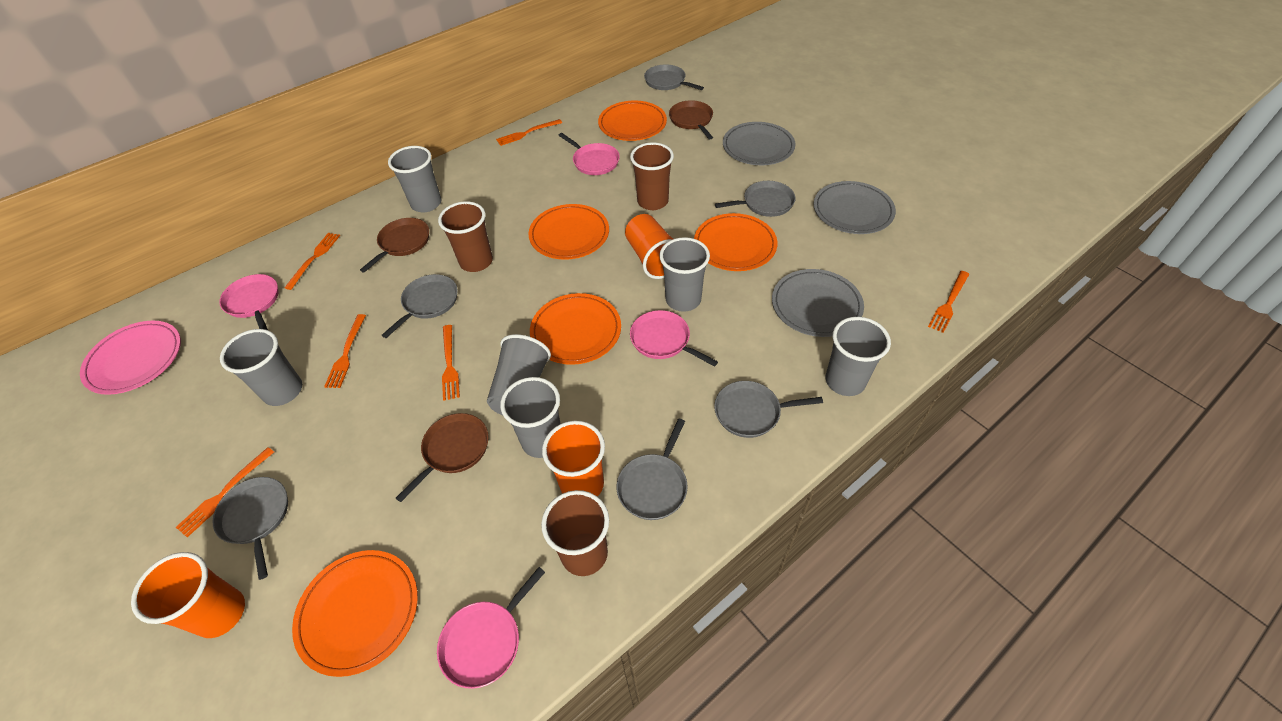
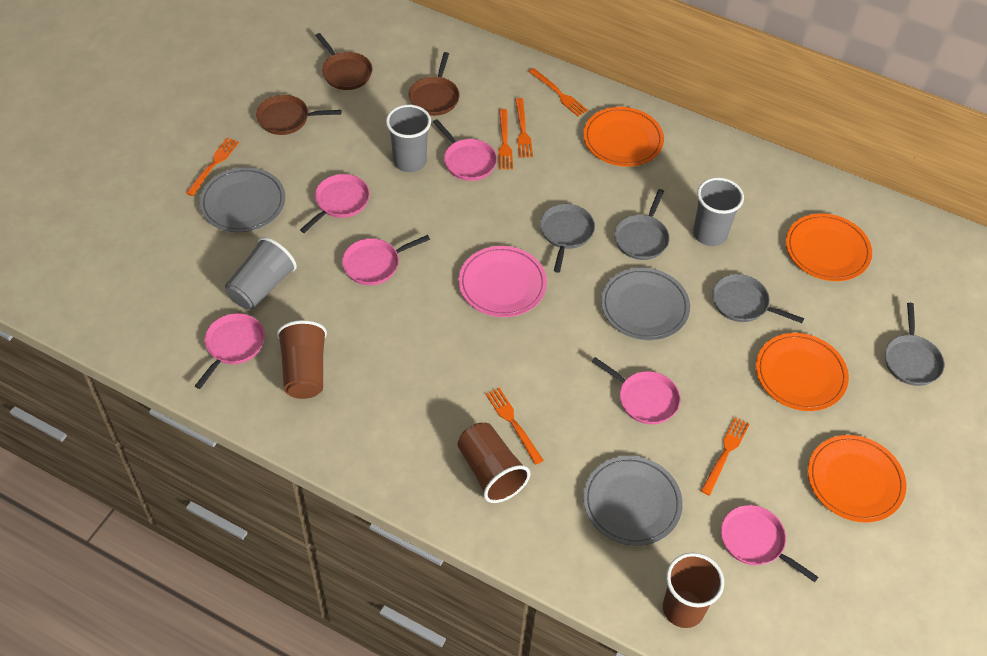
grey cup: 6 -> 3
grey pan: 6 -> 4
orange cup: 3 -> 0
orange plate: 5 -> 4
pink pan: 4 -> 6

